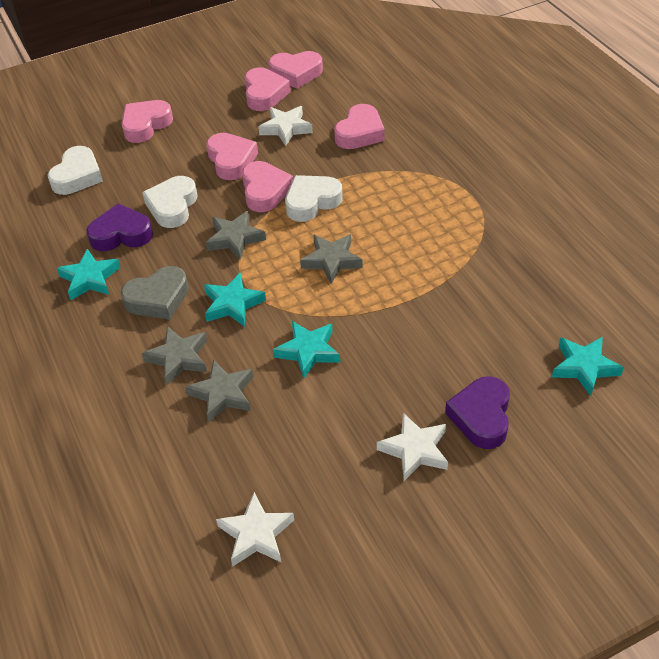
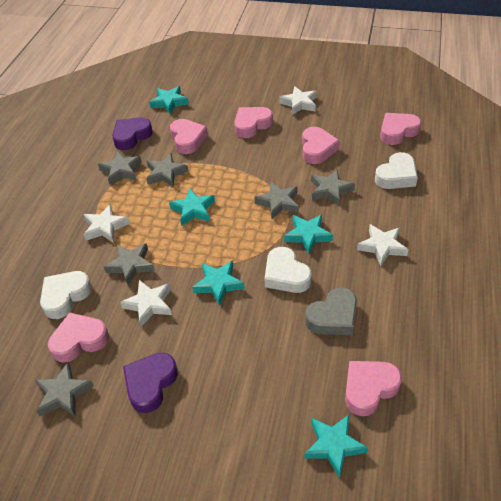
grey star: 4 -> 6
turquoise star: 4 -> 5
white star: 3 -> 4

